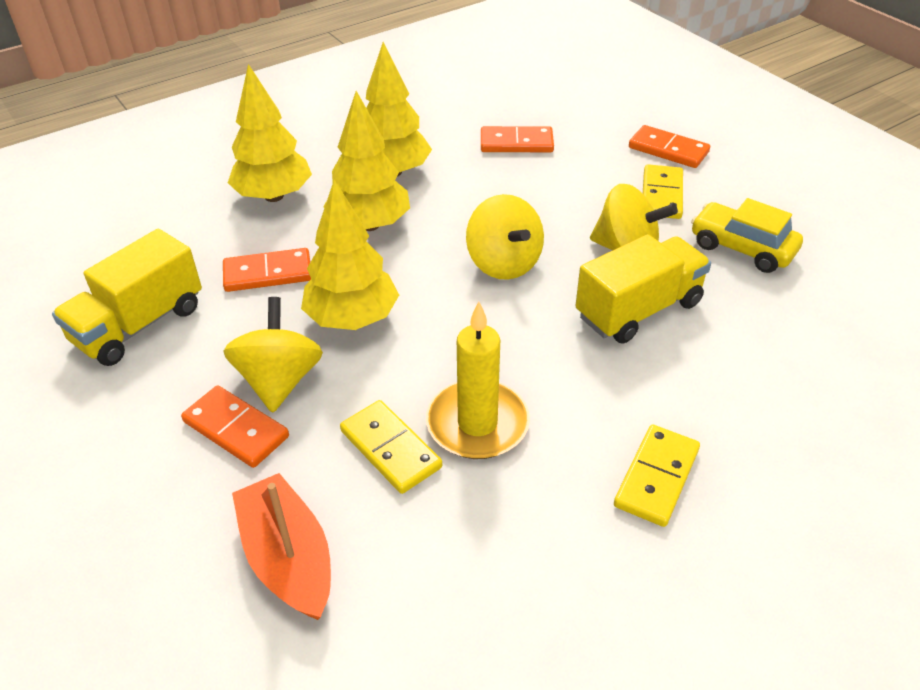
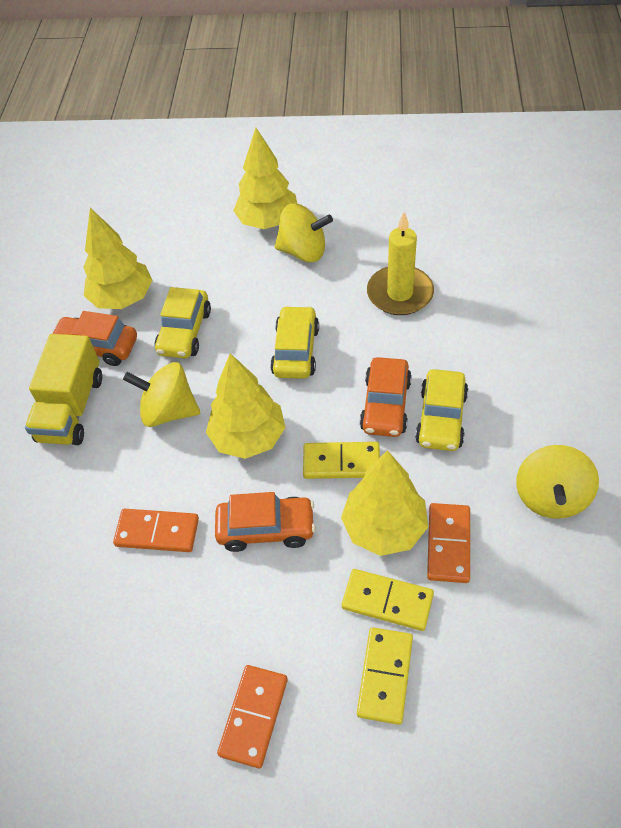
orange boat: 1 -> 0
orange car: 0 -> 3
orange domino: 4 -> 3
yellow car: 1 -> 3
yellow truck: 2 -> 1

